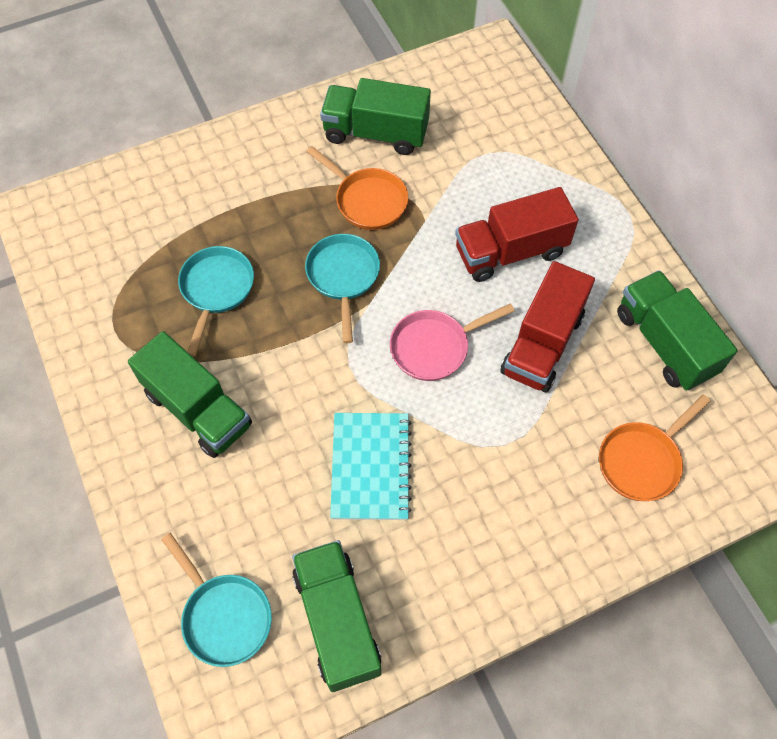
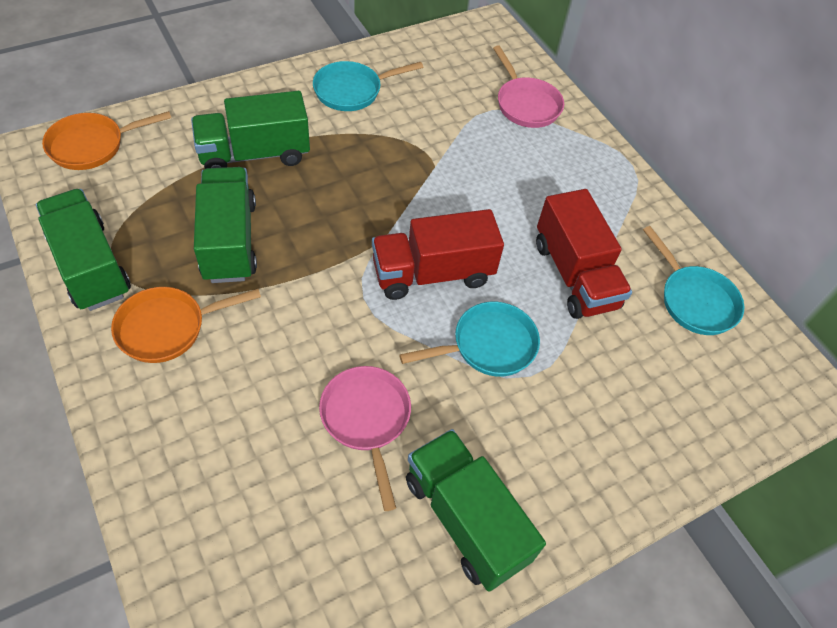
pink pan: 1 -> 2
turquoise notebook: 1 -> 0

